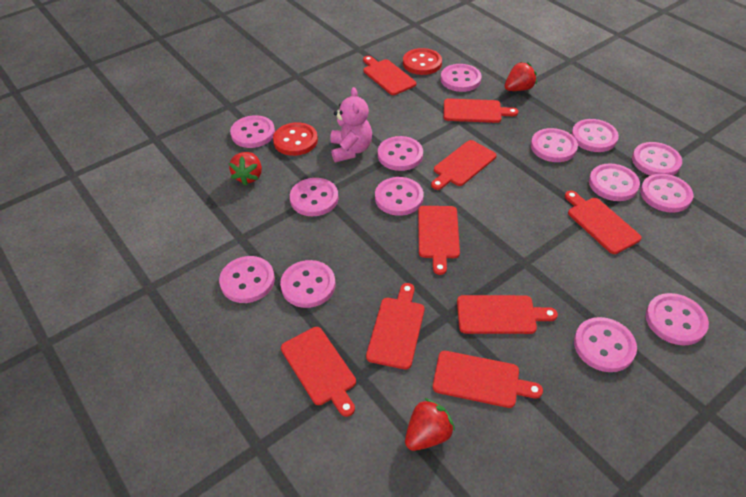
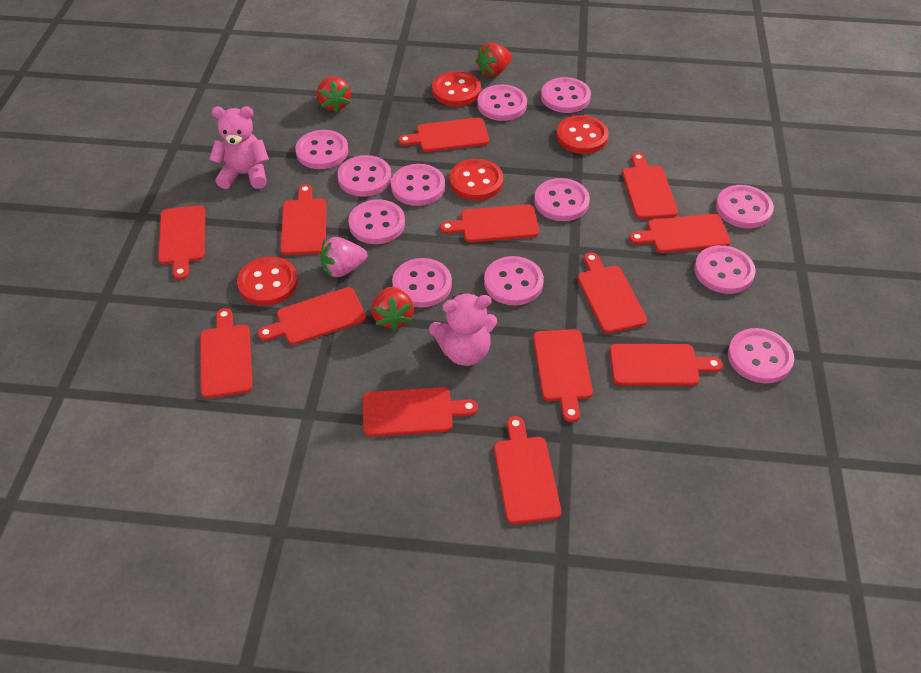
pink button: 14 -> 12
pink strawberry: 0 -> 1
pink teddy bear: 1 -> 2
red button: 2 -> 4
red cutting board: 9 -> 13

